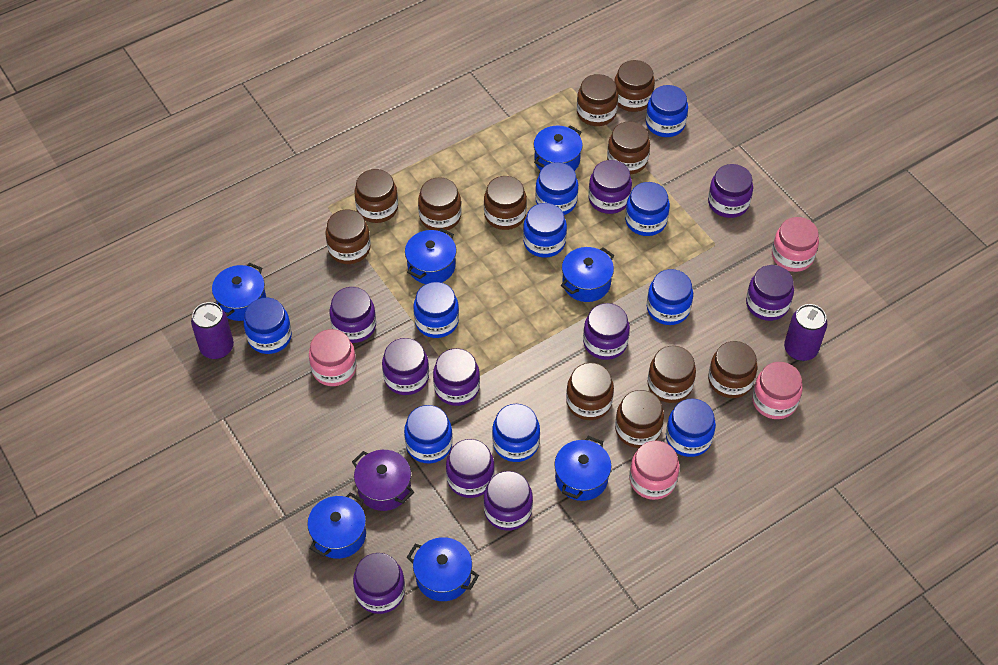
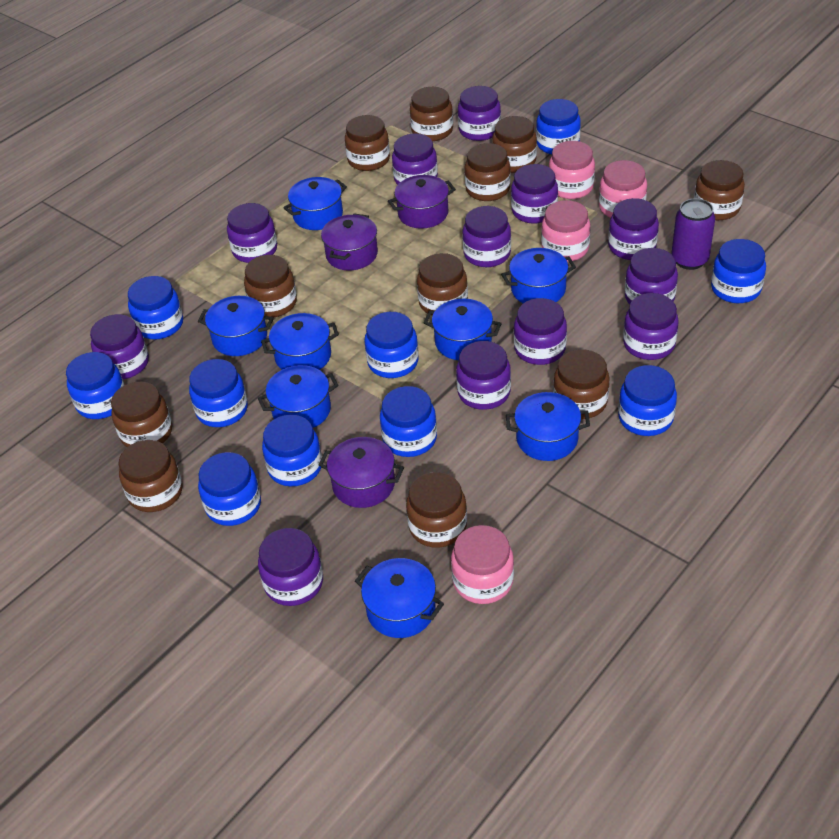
blue pot: 7 -> 8
purple can: 2 -> 1
purple jar: 10 -> 12
purple pot: 1 -> 3

